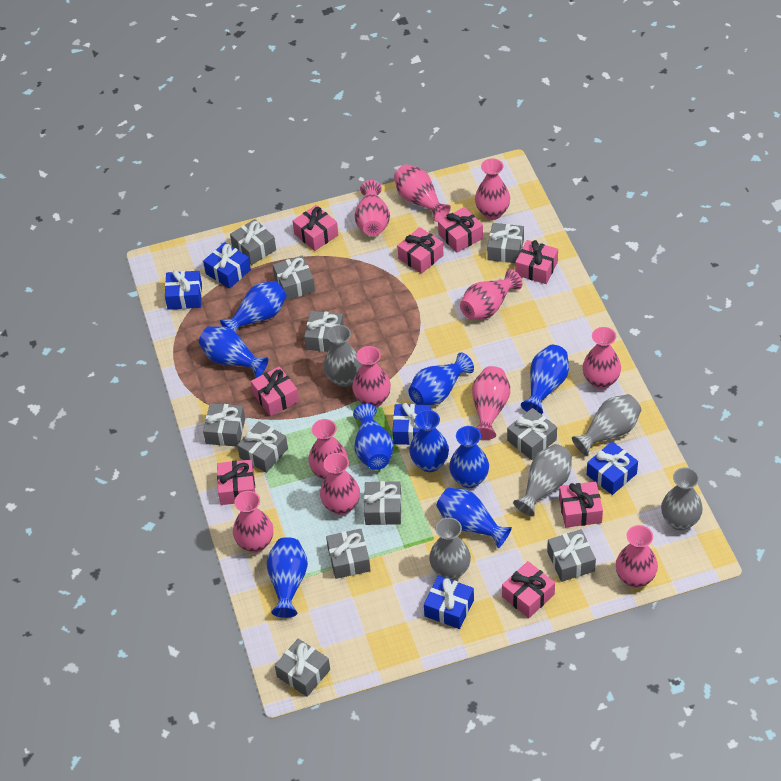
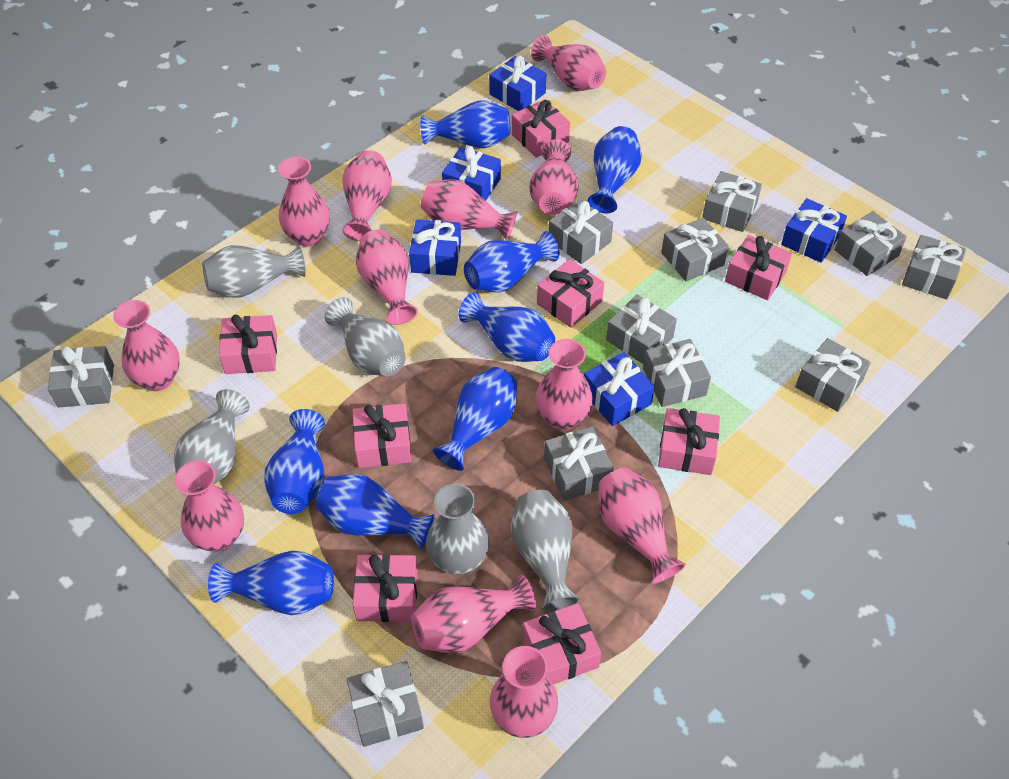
blue vase: 9 -> 8
pink vase: 11 -> 12

